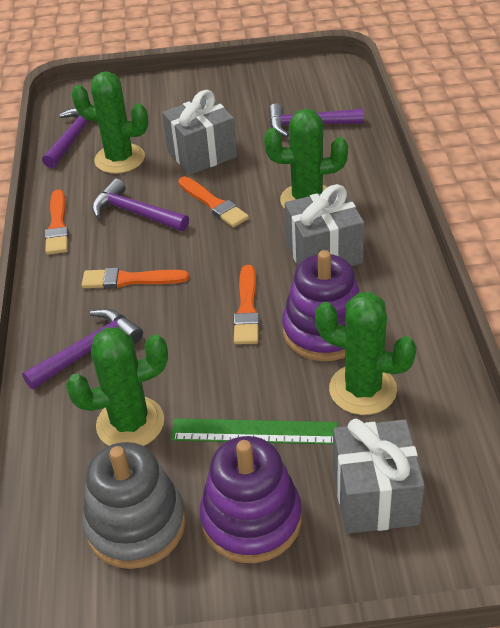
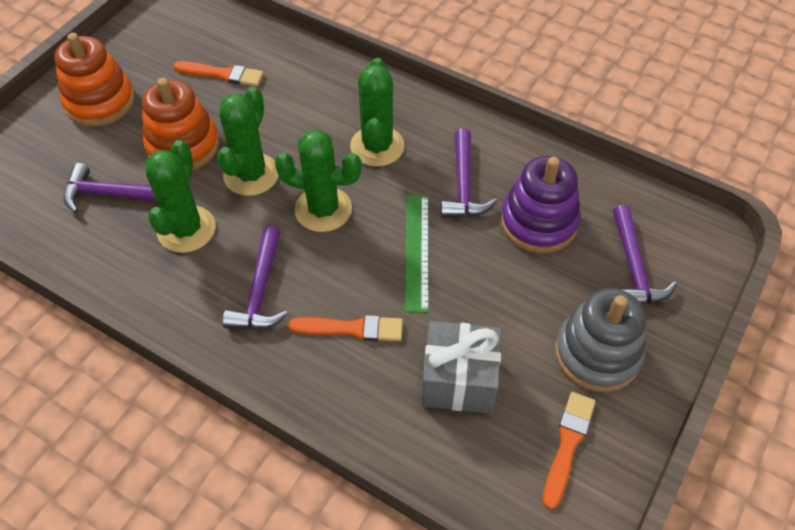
grey gift: 3 -> 1
orange brush: 4 -> 3
orange stacking toy: 0 -> 2
purple stacking toy: 2 -> 1

